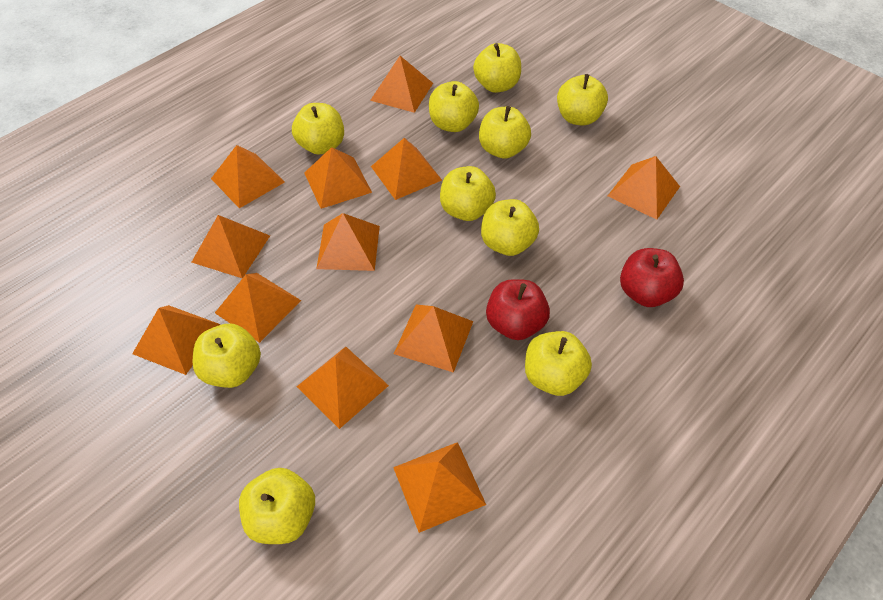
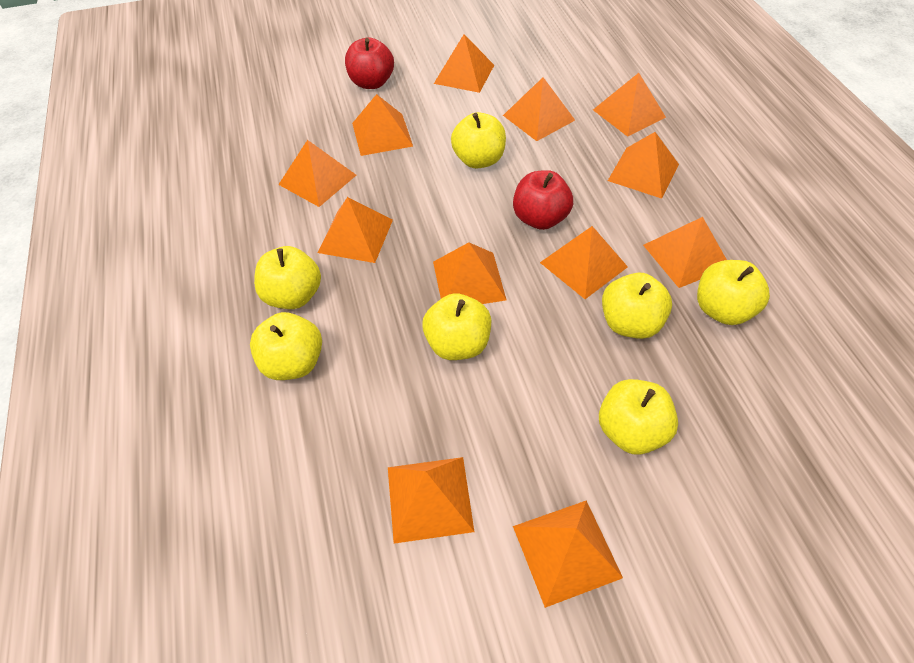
yellow apple: 10 -> 7

